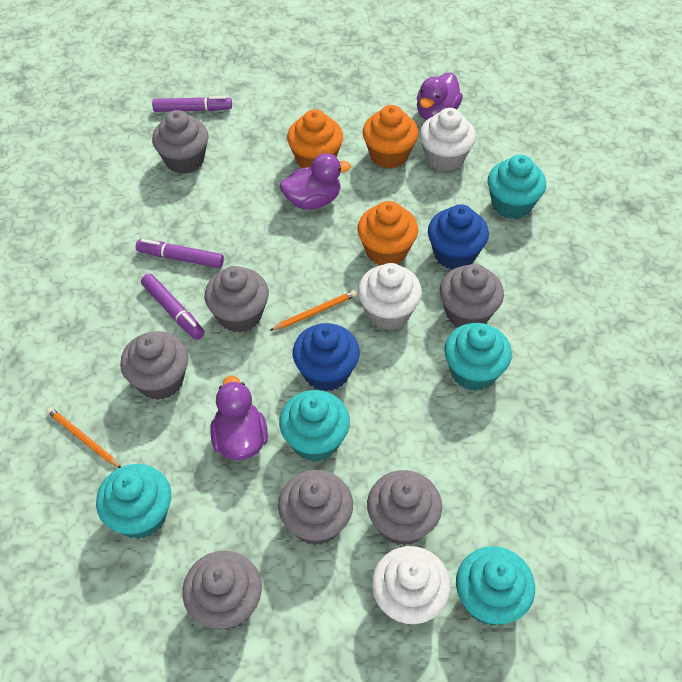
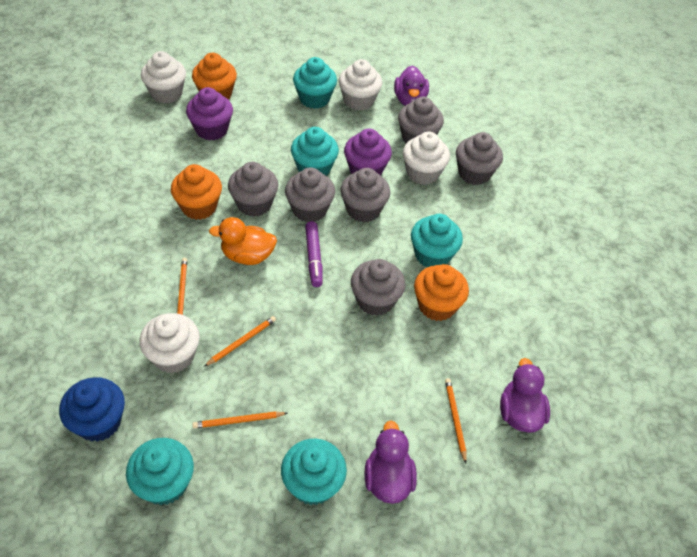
blue cupcake: 2 -> 1
grey cupcake: 7 -> 6
orange duck: 0 -> 1
orange pencil: 2 -> 4
purple cupcake: 0 -> 2
purple marker: 3 -> 1
white cupcake: 3 -> 4

